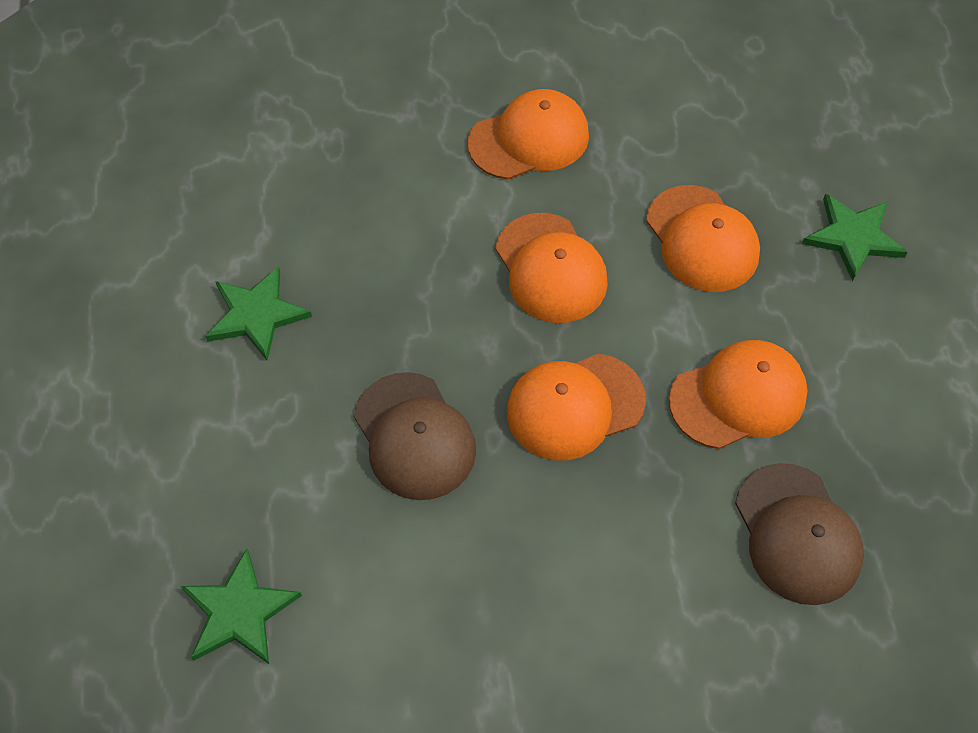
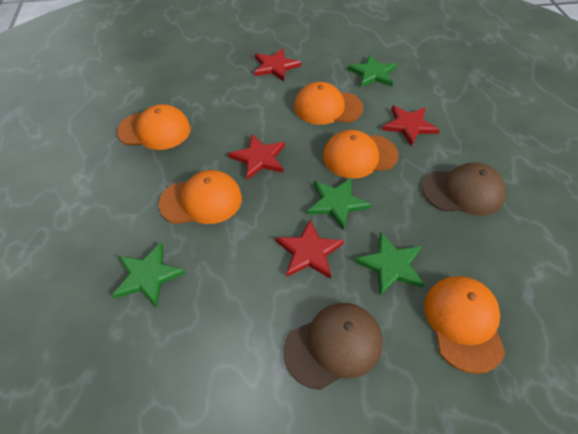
green star: 3 -> 4
red star: 0 -> 4

